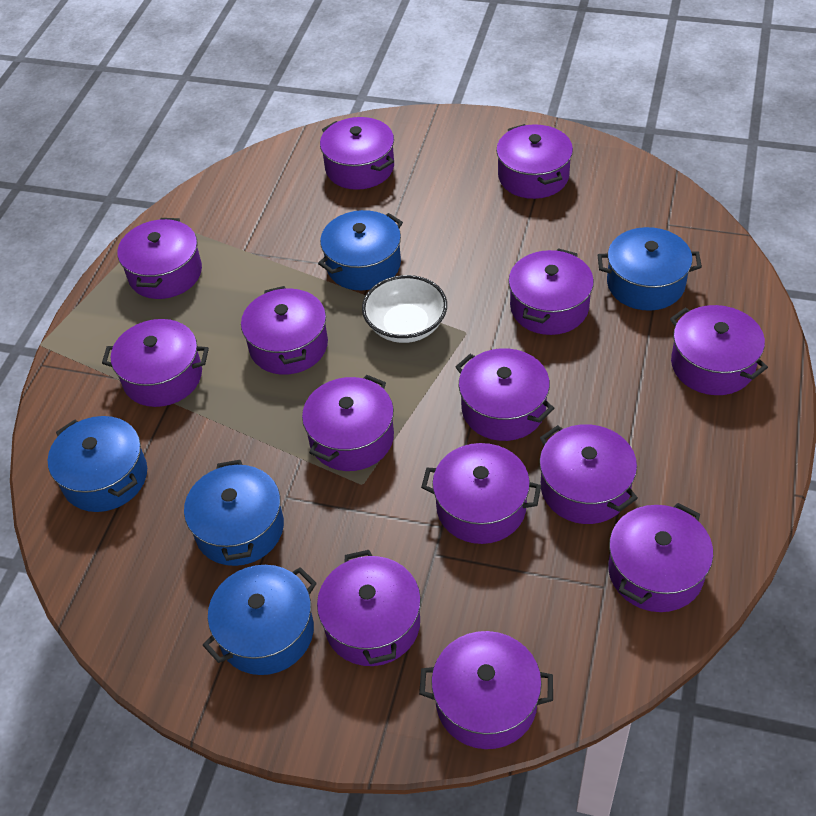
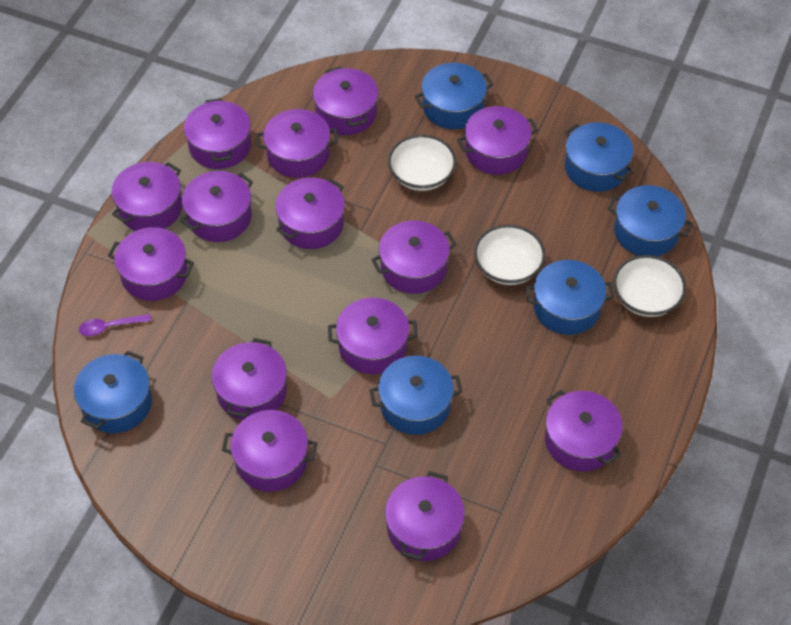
blue pot: 5 -> 6
purple spoon: 0 -> 1
white bowl: 1 -> 3

